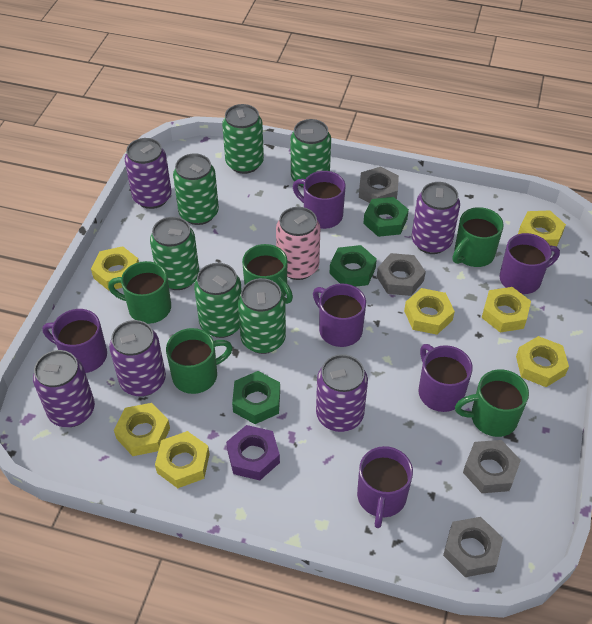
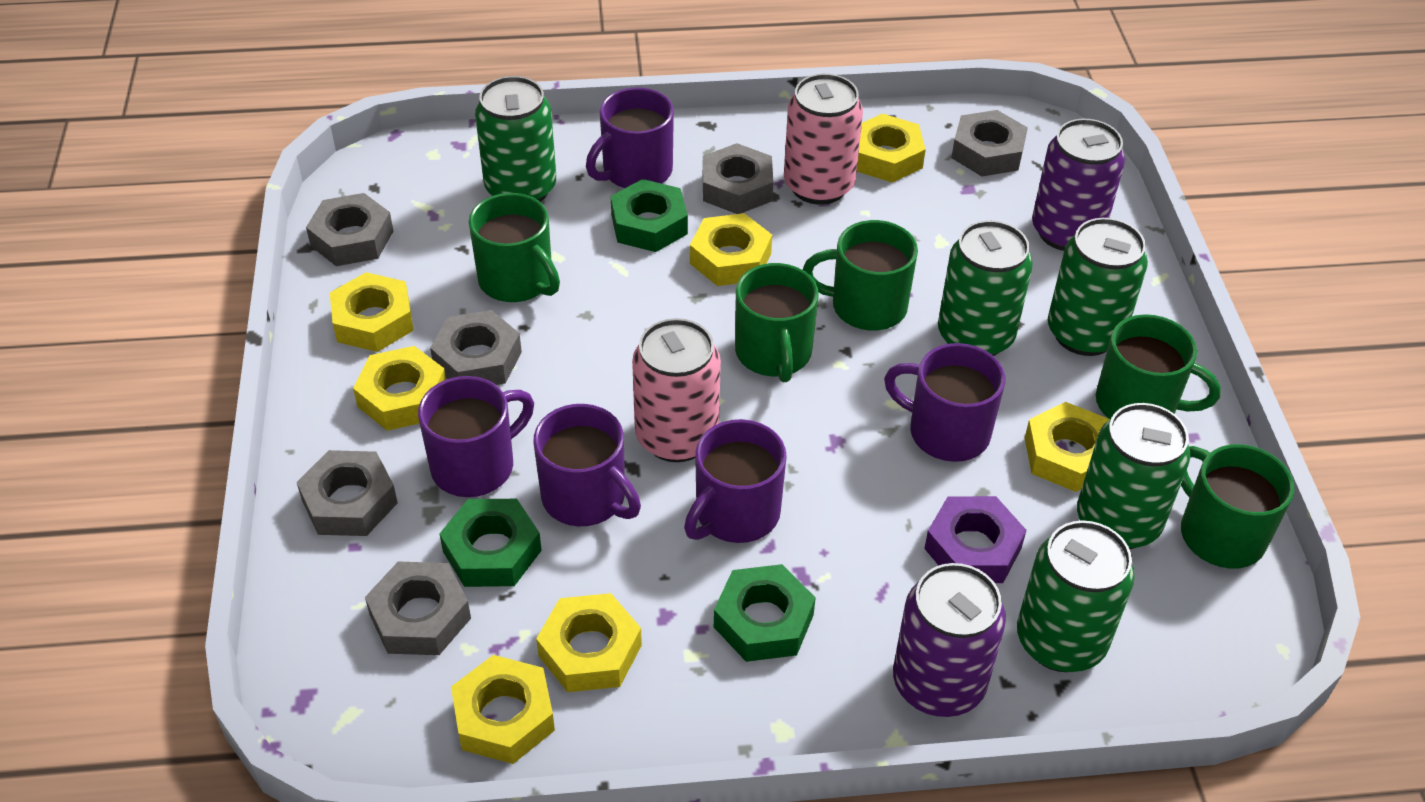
green can: 6 -> 5
grey nut: 4 -> 6
pink can: 1 -> 2
purple can: 5 -> 2
purple mug: 6 -> 5

